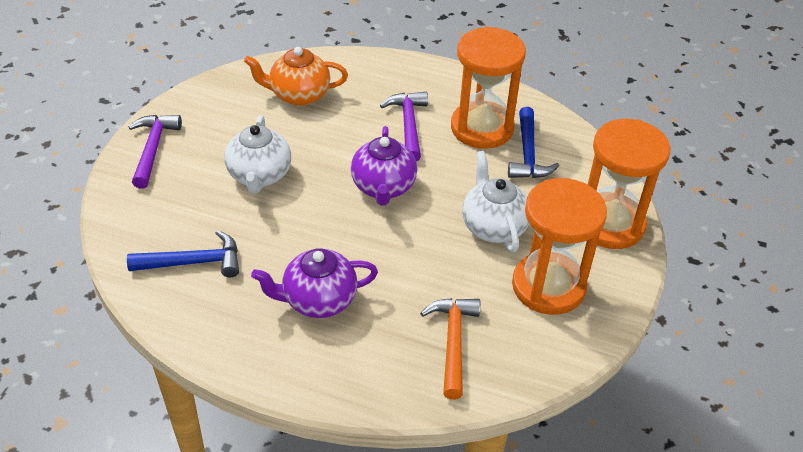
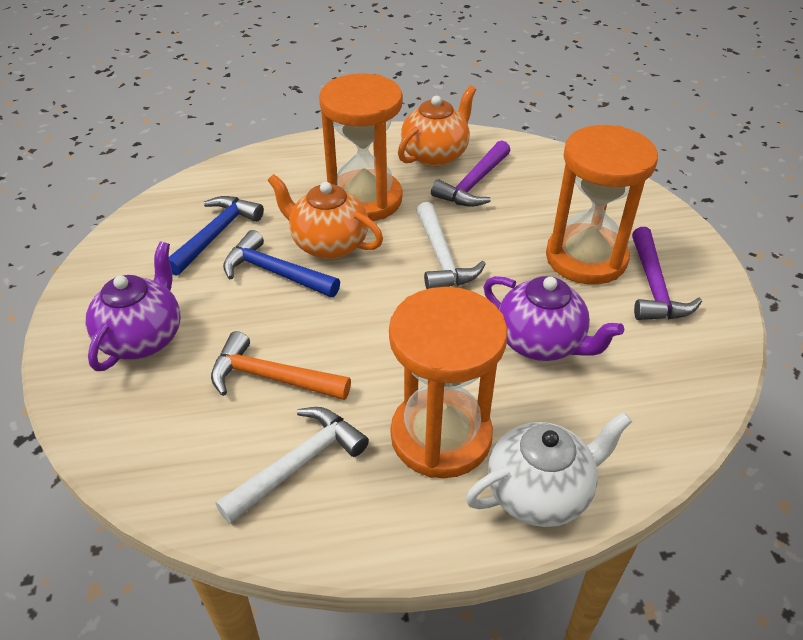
orange teapot: 1 -> 2
white hammer: 0 -> 2
white teapot: 2 -> 1

